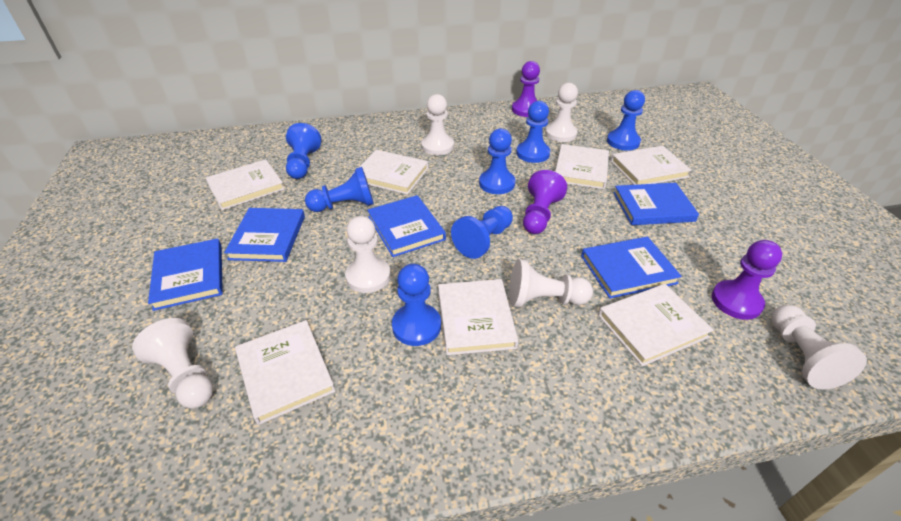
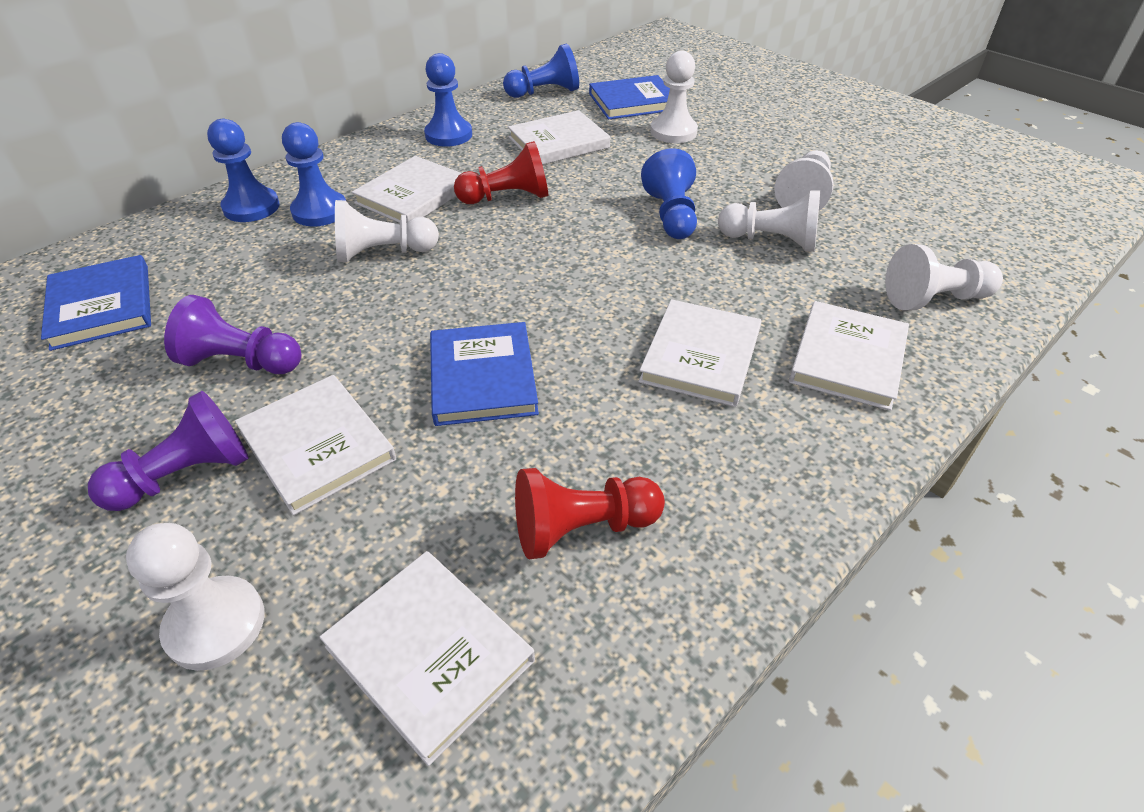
blue book: 5 -> 3
blue pawn: 7 -> 5
purple pawn: 3 -> 2
red pawn: 0 -> 2
white book: 7 -> 6

